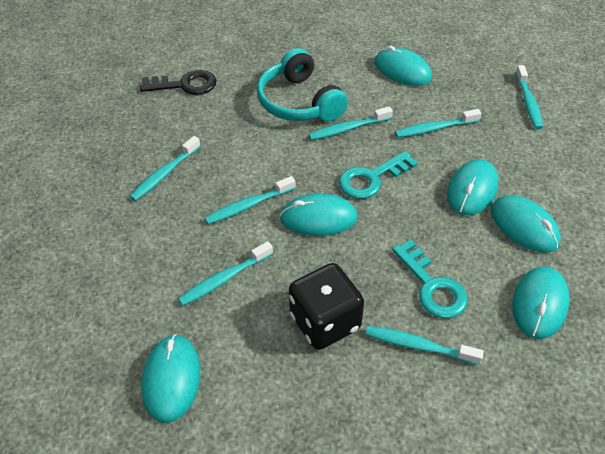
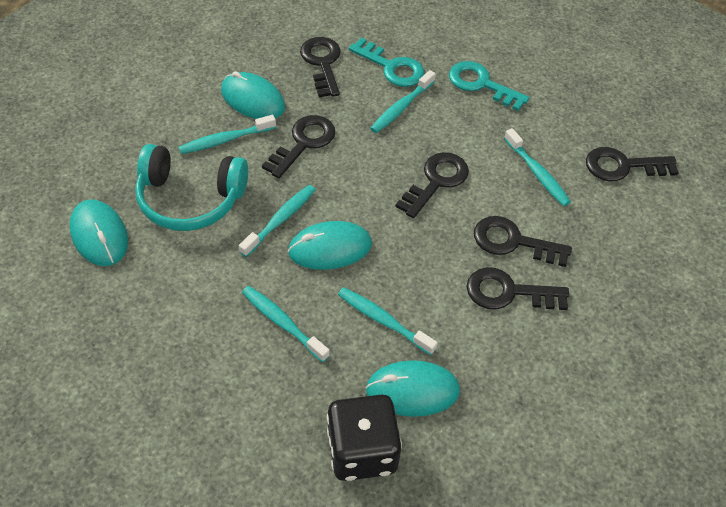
black key: 1 -> 6
turquoise mouse: 6 -> 4
turquoise toothbrush: 7 -> 6

